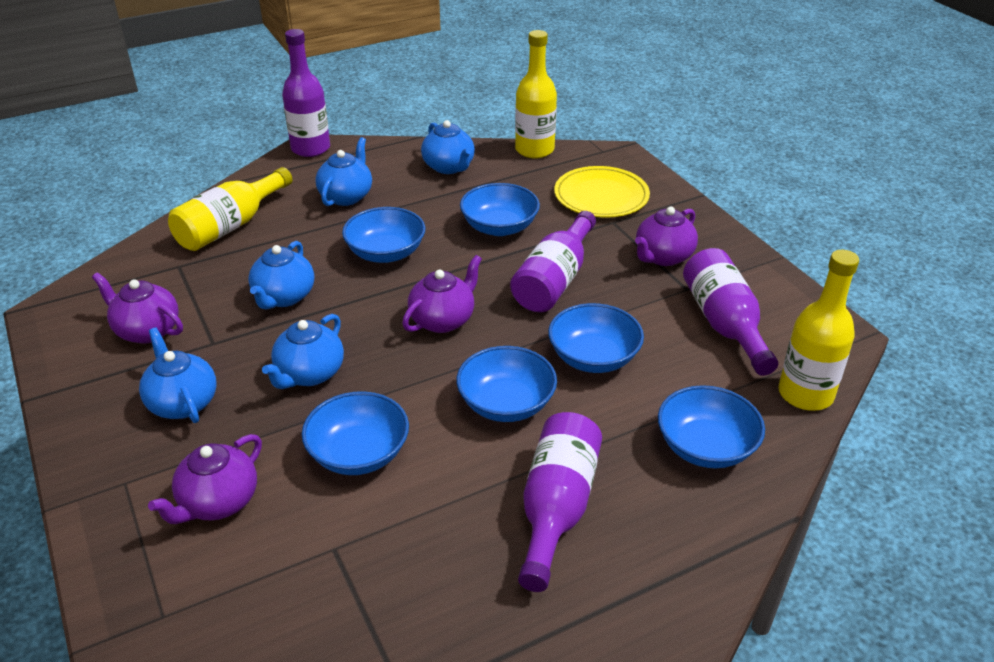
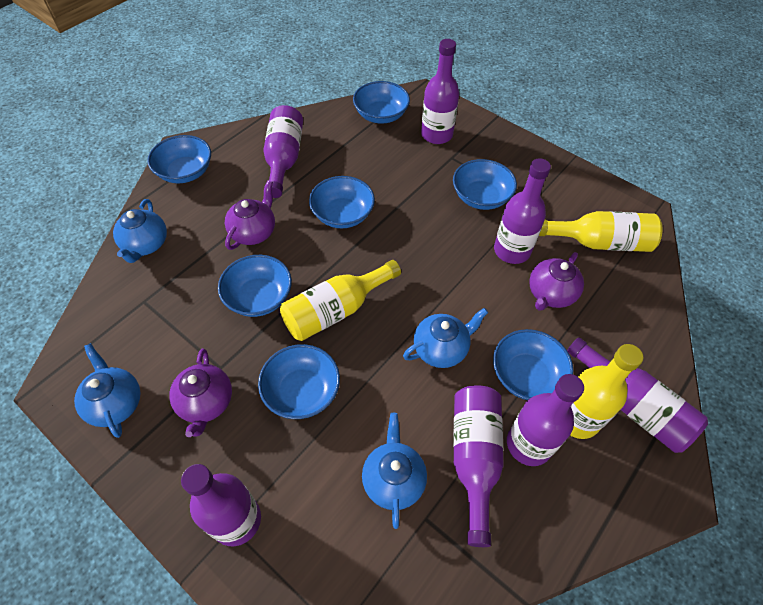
blue bowl: 6 -> 7
blue teapot: 5 -> 4
purple bottle: 4 -> 7
purple teapot: 4 -> 3
yellow plate: 1 -> 0

